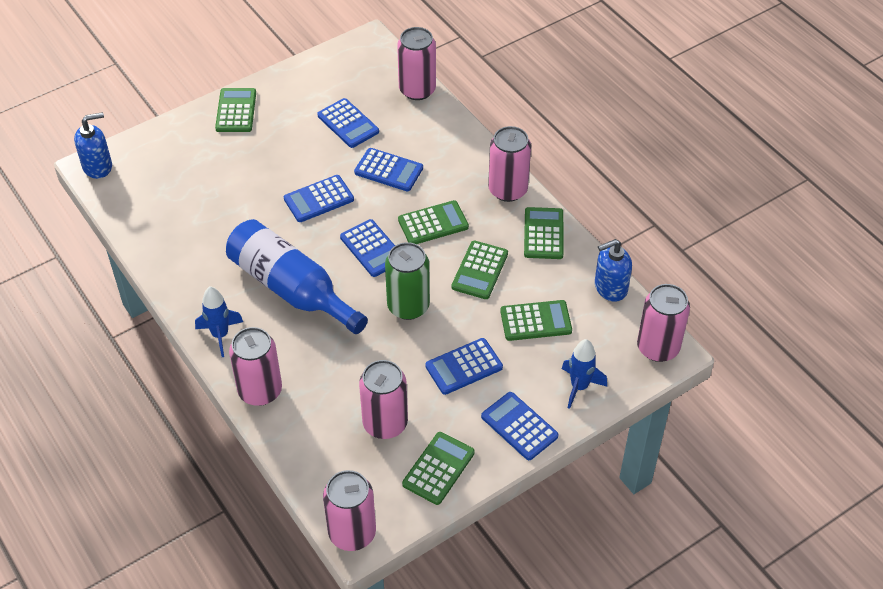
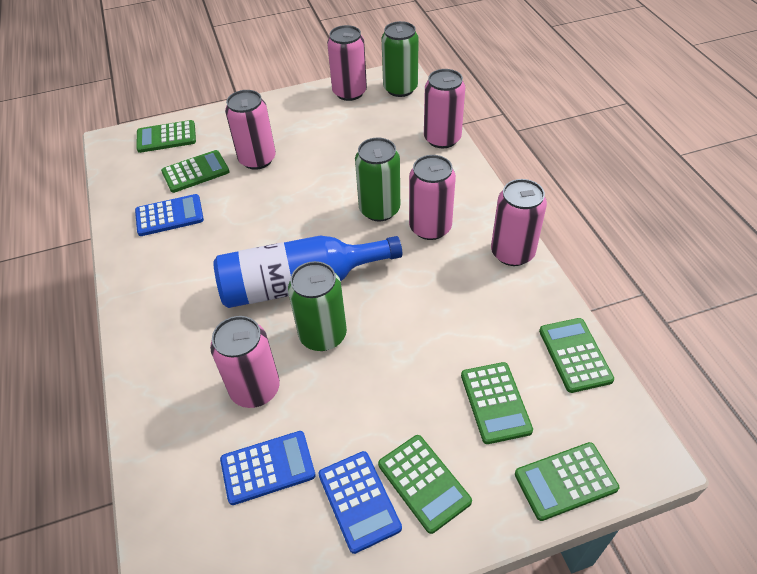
blue calculator: 6 -> 3
blue rocket: 2 -> 0
blue soap dispenser: 2 -> 0
green can: 1 -> 3

